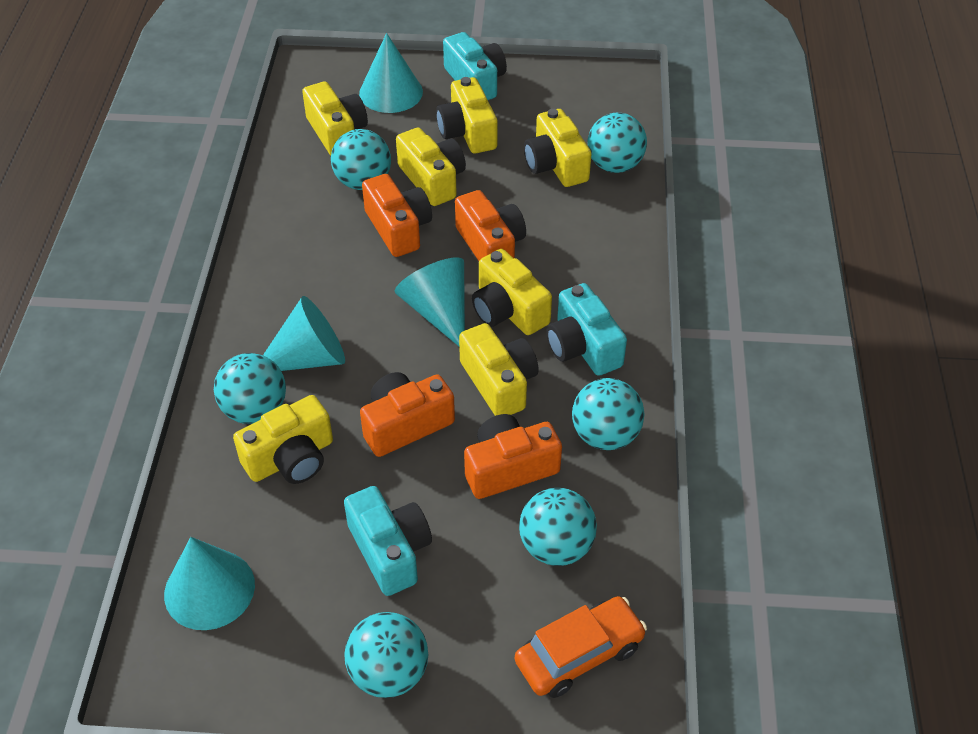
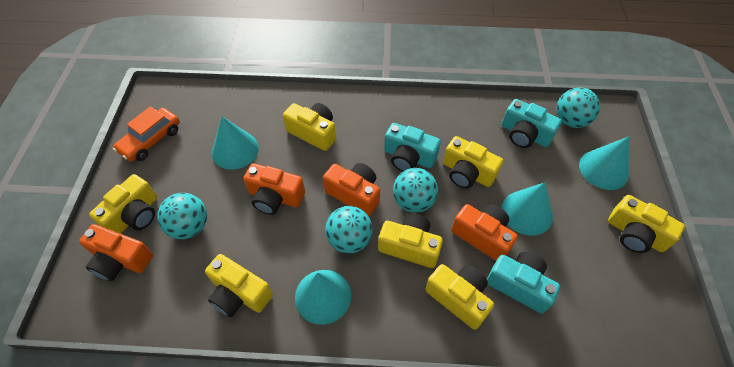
turquoise ball: 6 -> 4

